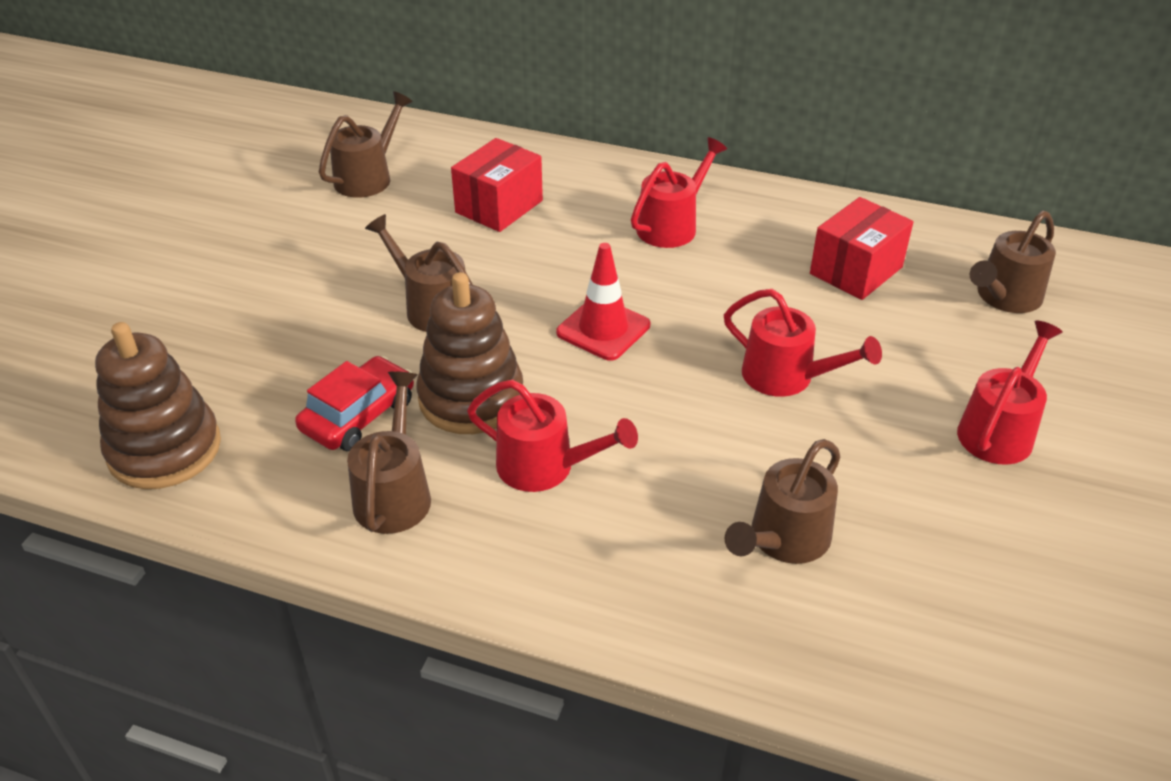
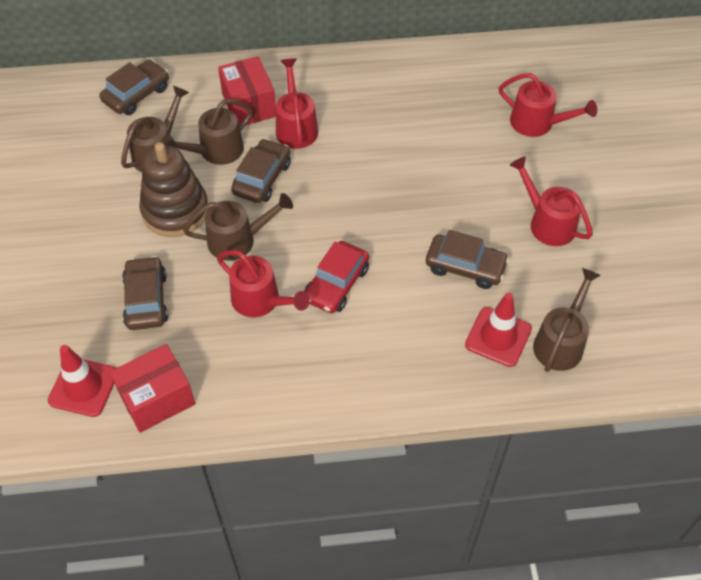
brown car: 0 -> 4
brown stacking toy: 2 -> 1
brown watering can: 5 -> 4
red traffic cone: 1 -> 2

